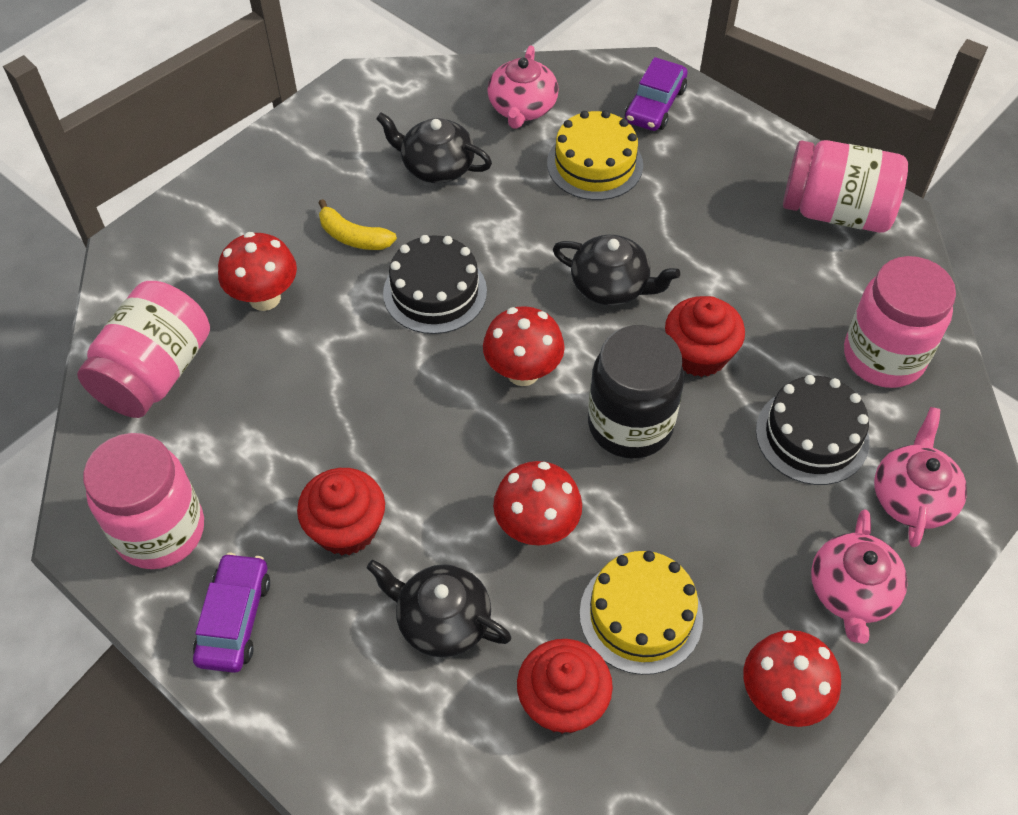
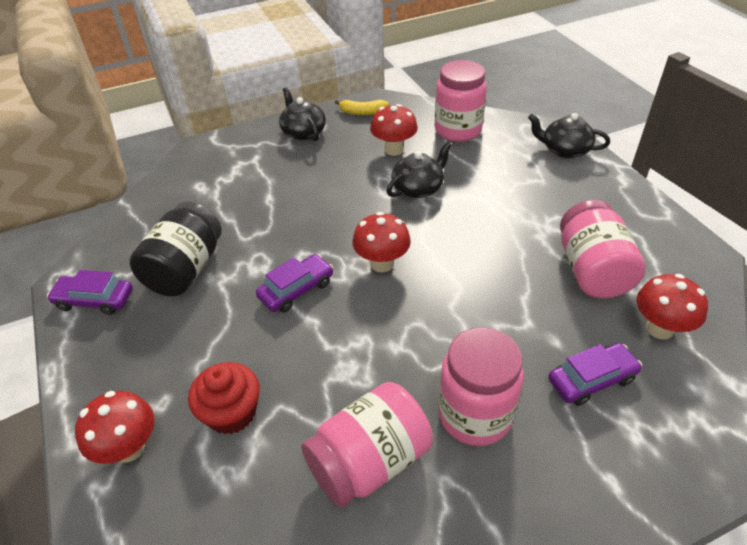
black cake: 2 -> 0
pink teapot: 3 -> 0
purple car: 2 -> 3
red cupcake: 3 -> 1
yellow cake: 2 -> 0

